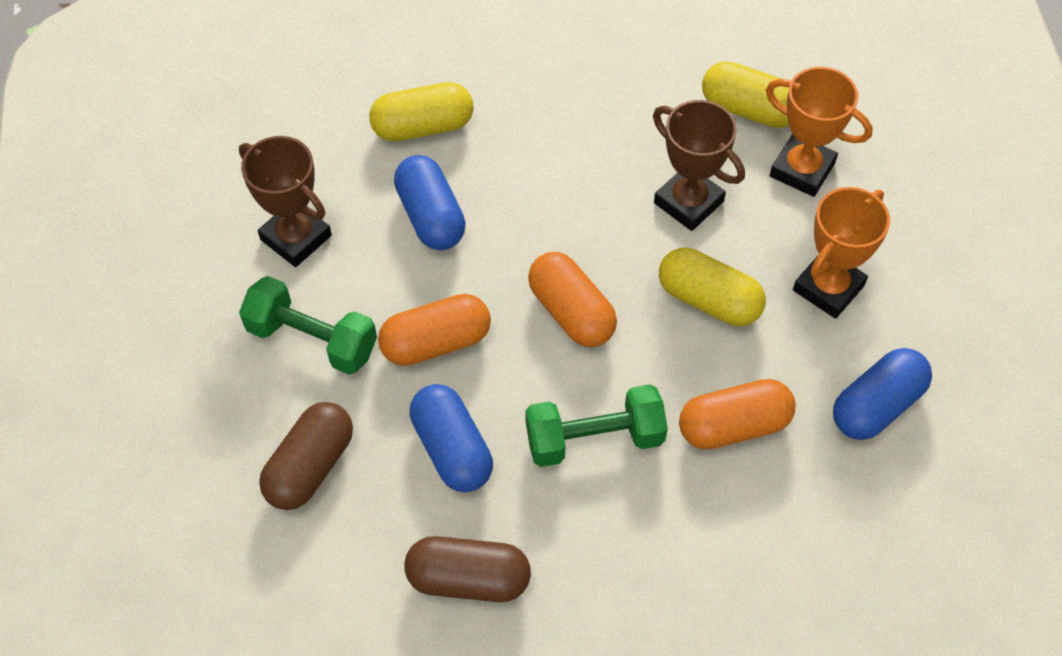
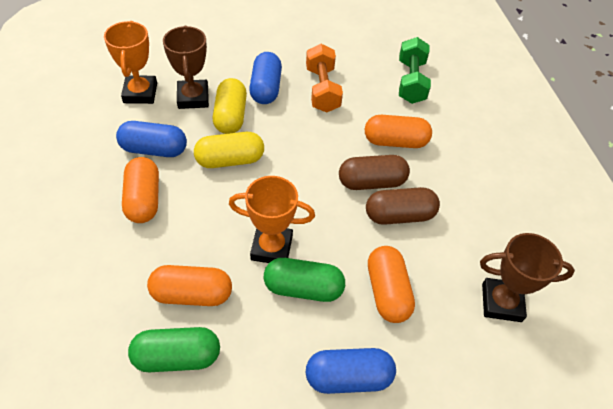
green capsule: 0 -> 2
green dumbbell: 2 -> 1
orange capsule: 3 -> 4
orange dumbbell: 0 -> 1
yellow capsule: 3 -> 2

